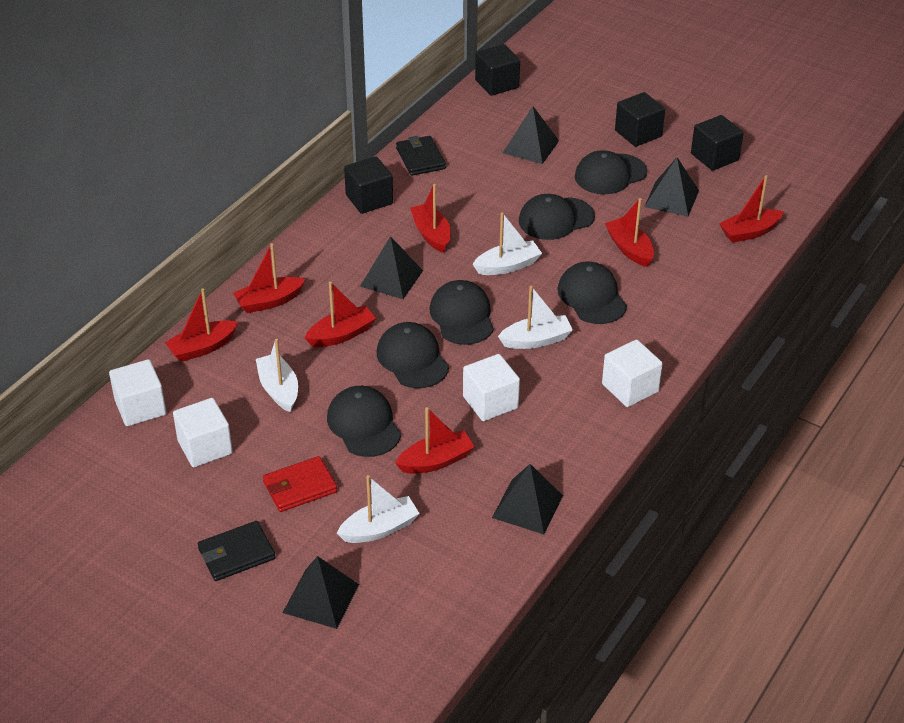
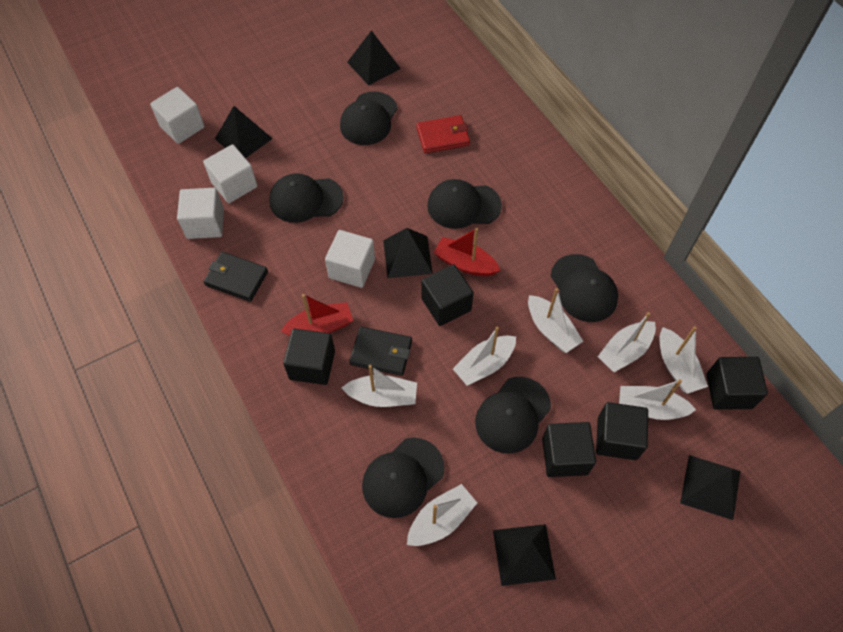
black cube: 4 -> 5
red boat: 7 -> 2
white boat: 4 -> 7

